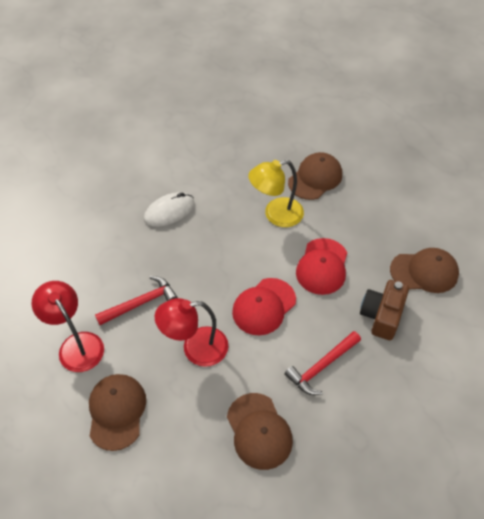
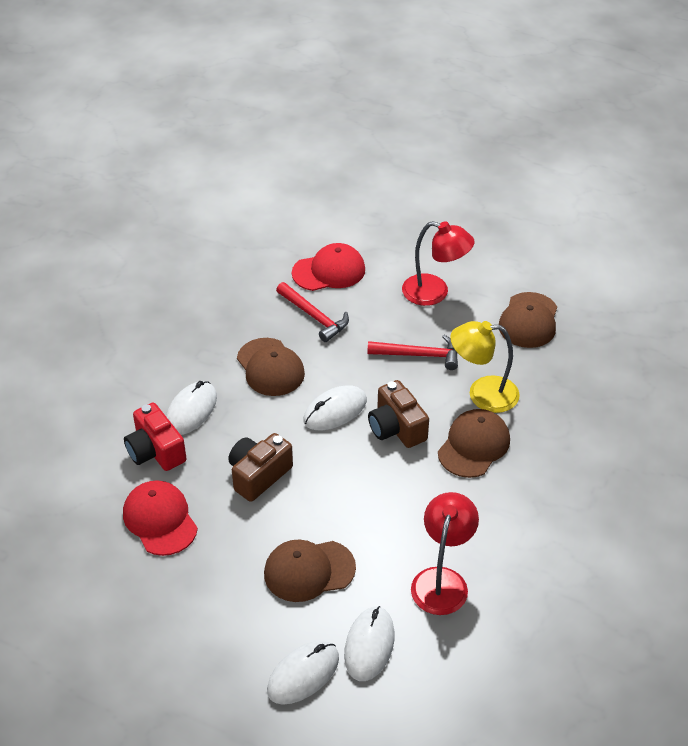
brown camera: 1 -> 2
red camera: 0 -> 1
white mouse: 1 -> 4

